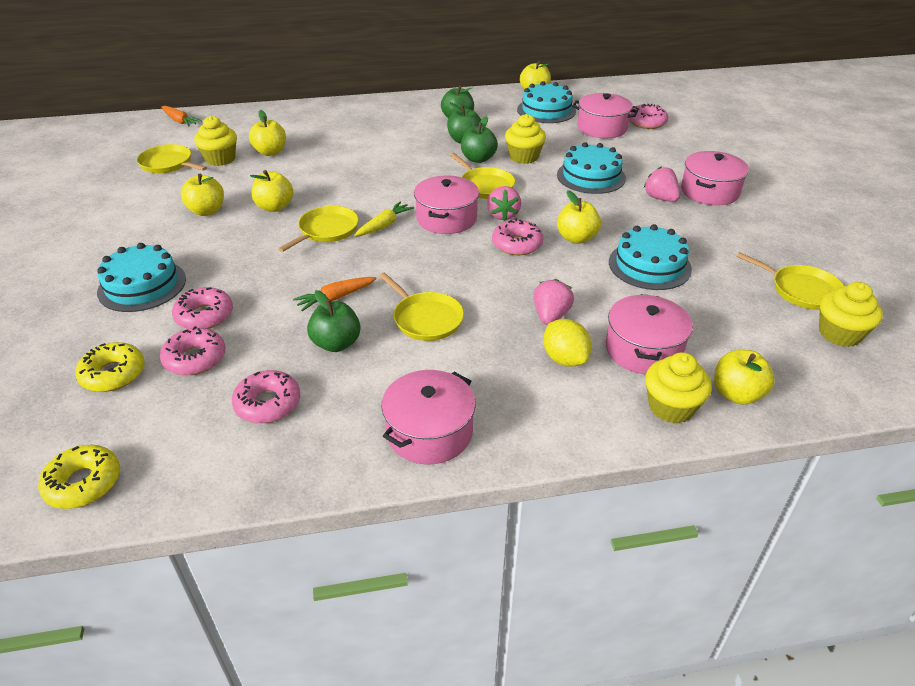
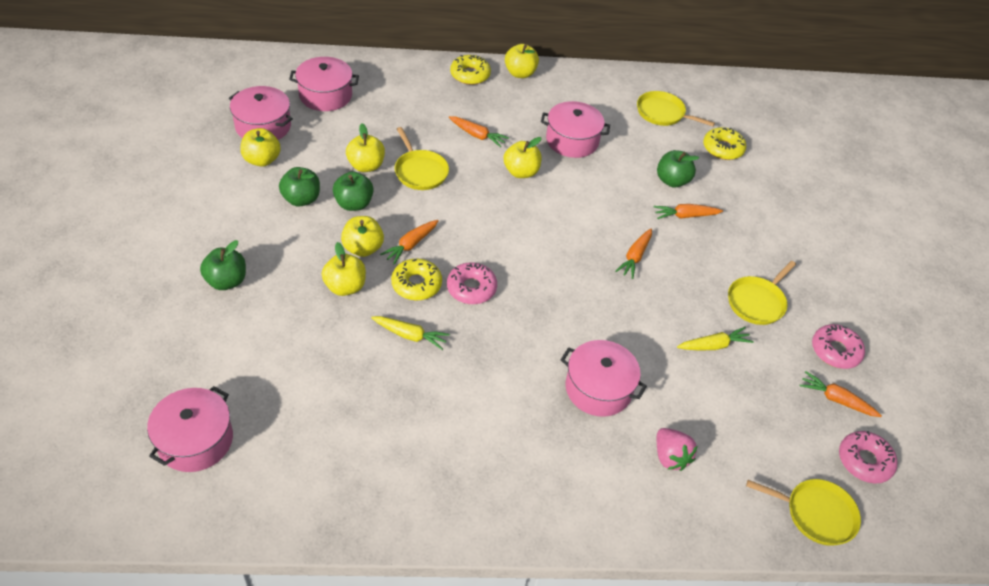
orange carrot: 2 -> 5
pink donut: 5 -> 3
pink strawberry: 3 -> 1
turquoise cake: 4 -> 0
yellow carrot: 1 -> 2
yellow cupcake: 4 -> 0
yellow donut: 2 -> 3
yellow lemon: 1 -> 0
yellow pan: 5 -> 4

